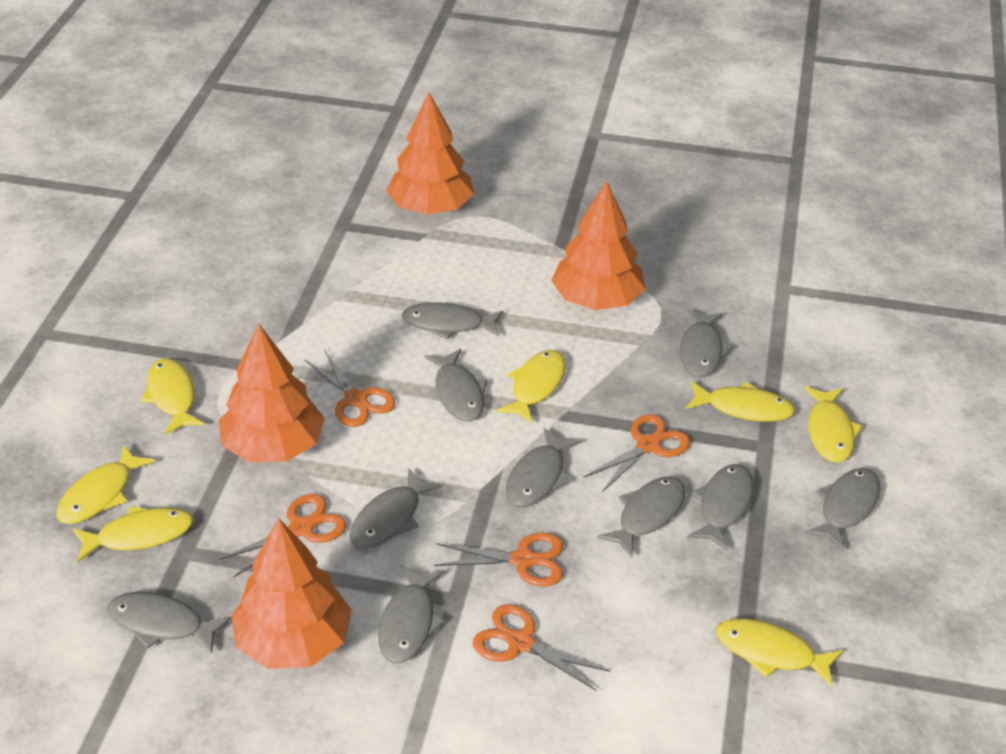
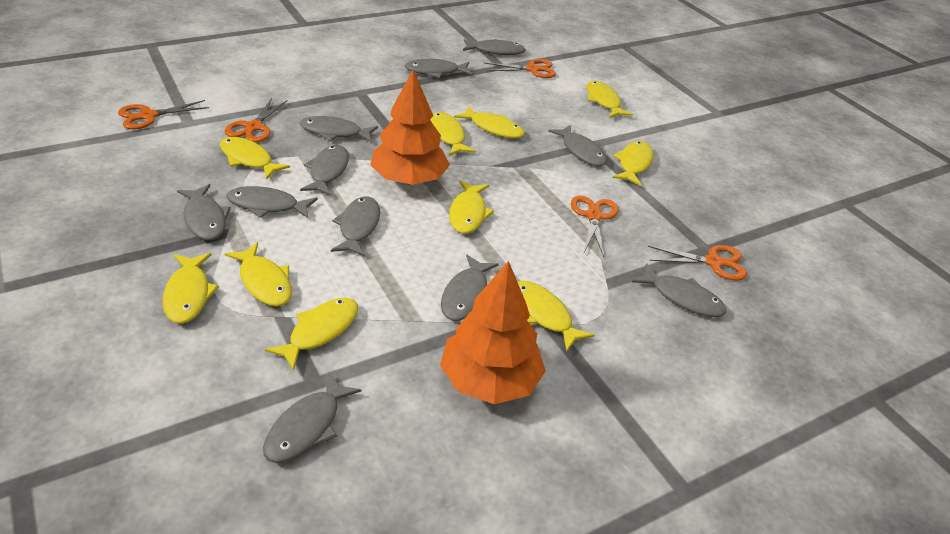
grey fish: 10 -> 11
orange tree: 4 -> 2
yellow fish: 7 -> 10

